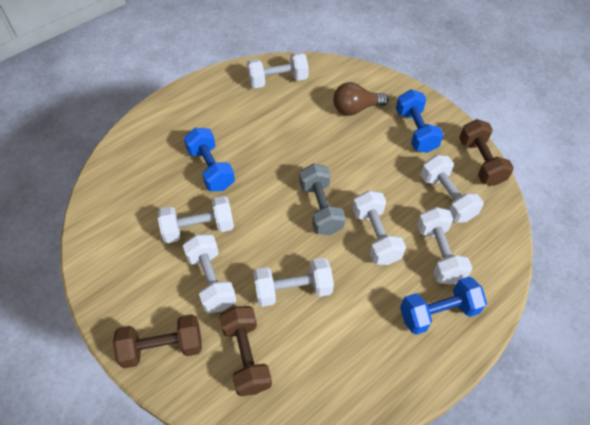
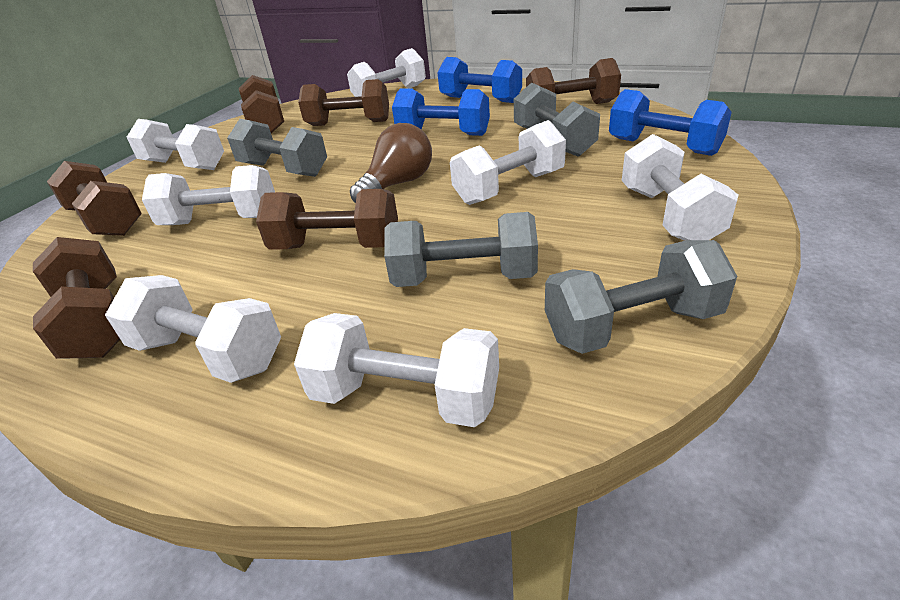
brown dumbbell: 3 -> 6
grey dumbbell: 1 -> 4

